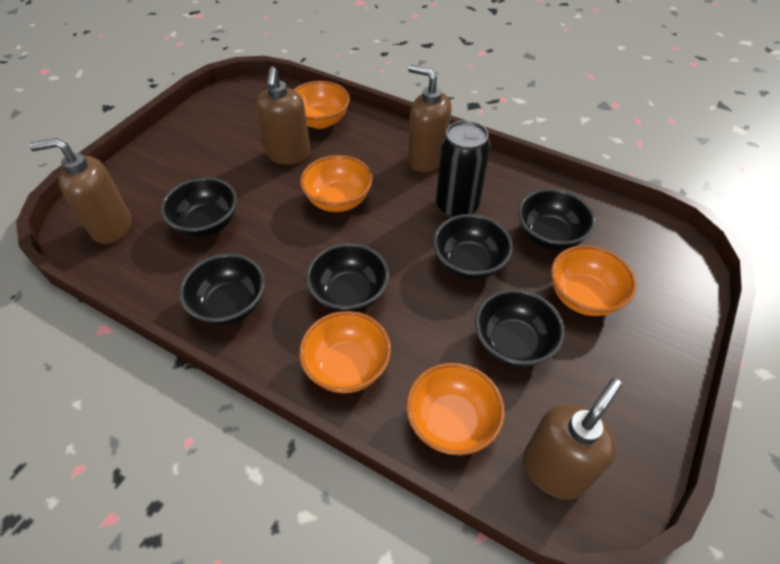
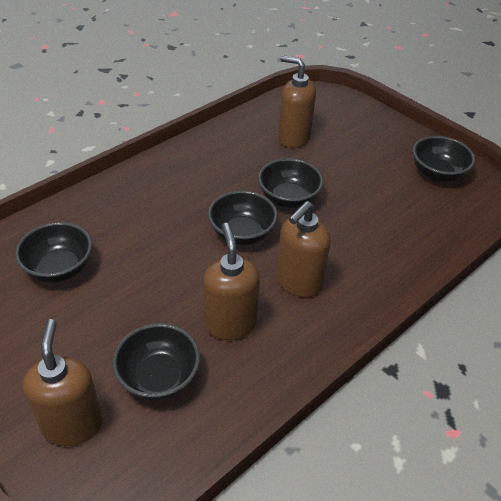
black bowl: 6 -> 5
black can: 1 -> 0
orange bowl: 5 -> 0

